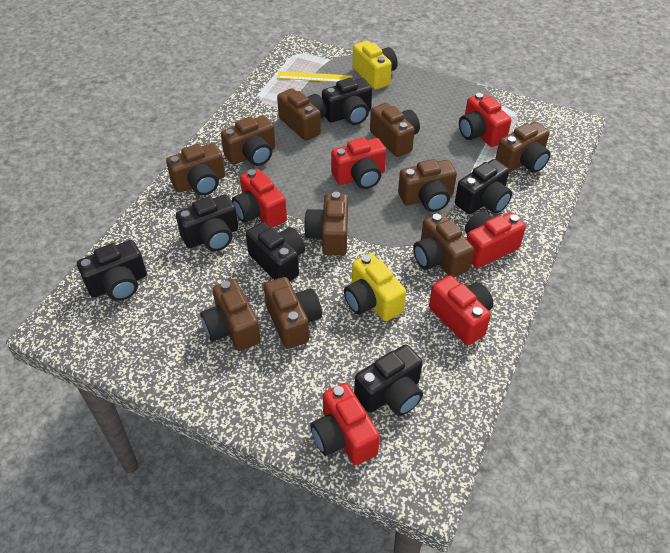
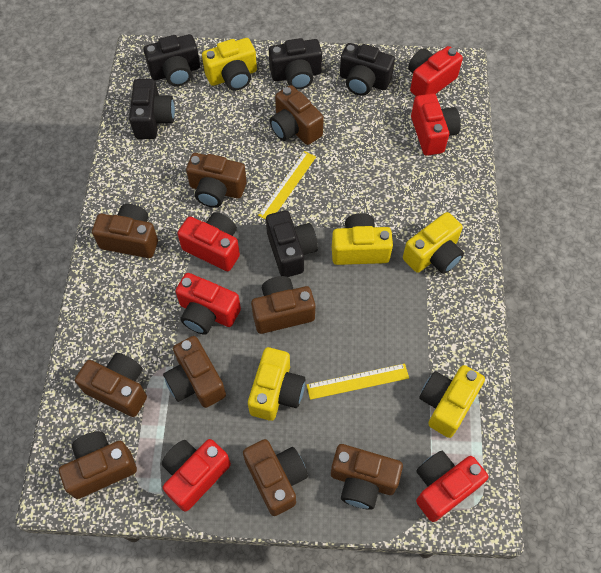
black camera: 6 -> 5
brown camera: 10 -> 9
yellow camera: 2 -> 5
yellow ruler: 1 -> 2

